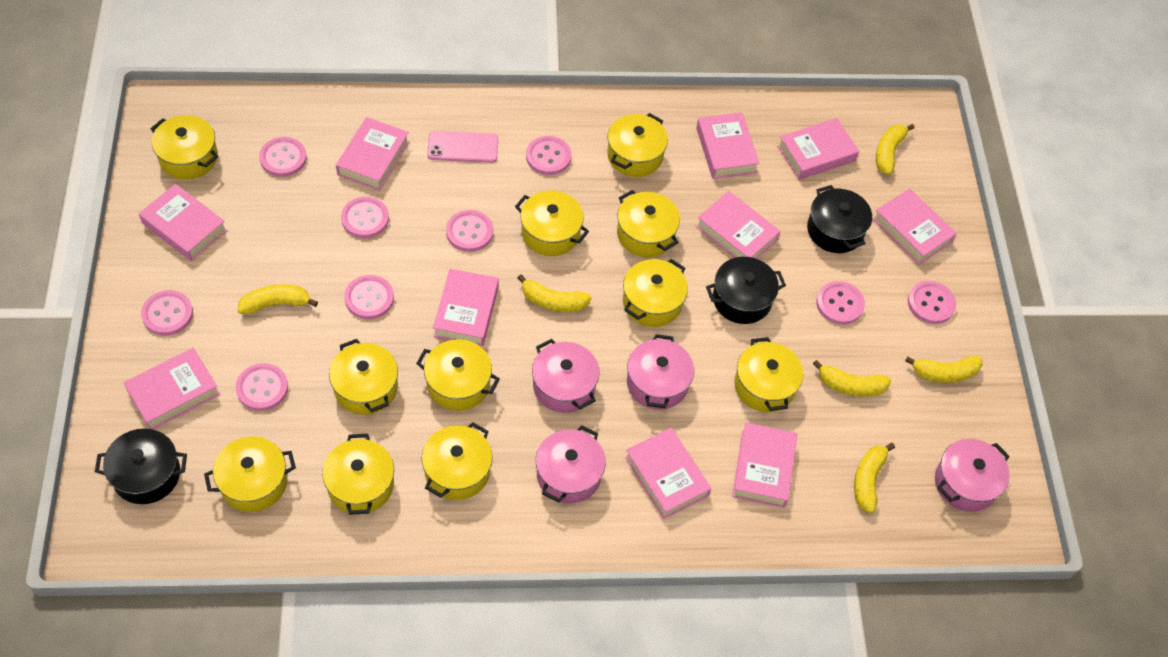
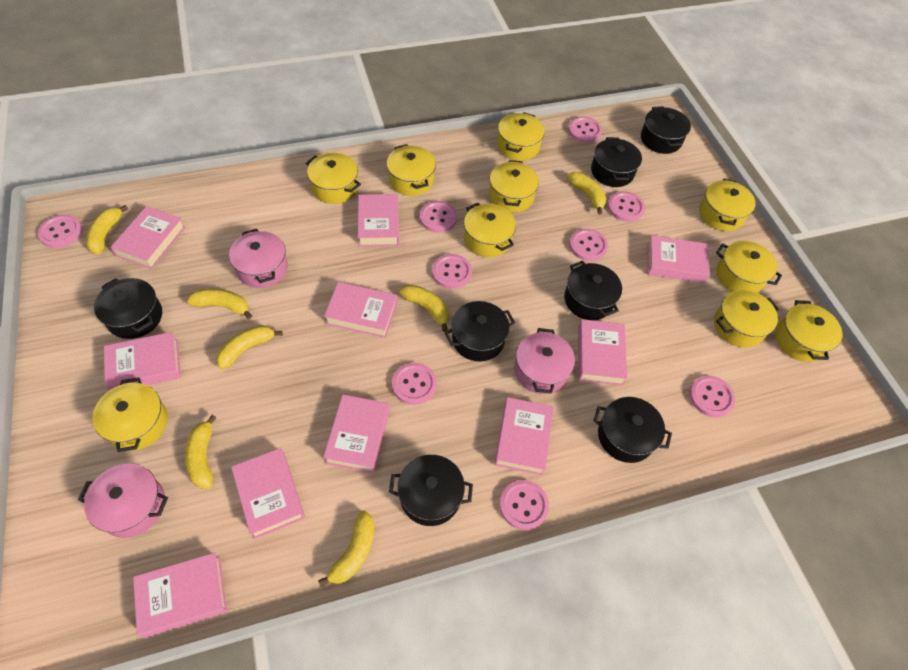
black pot: 3 -> 7
pink phone: 1 -> 0
pink pot: 4 -> 3
yellow banana: 6 -> 7
yellow pot: 11 -> 10

